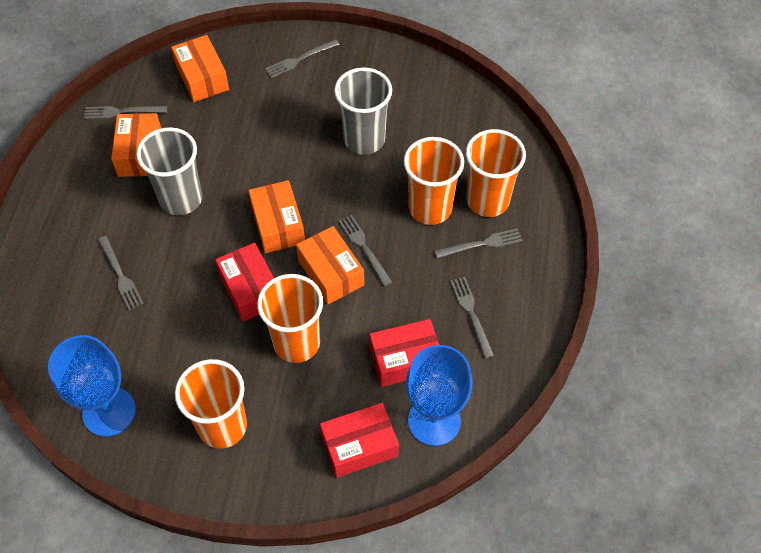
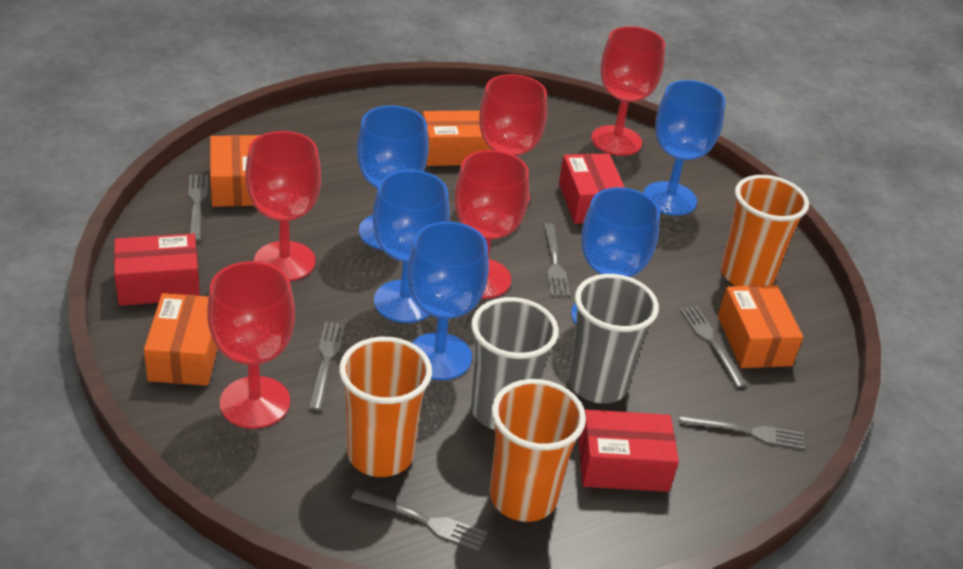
blue goblet: 2 -> 5
orange cup: 4 -> 3
red goblet: 0 -> 5

